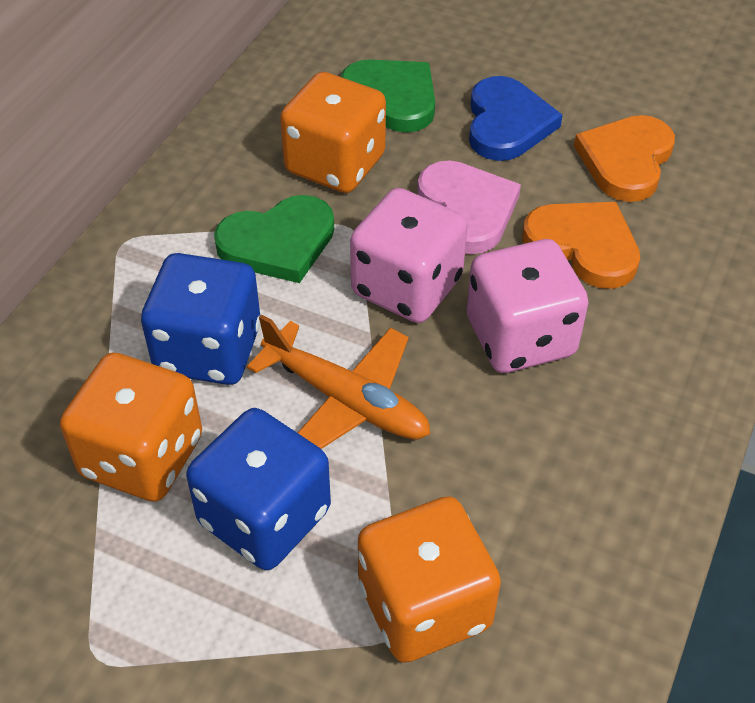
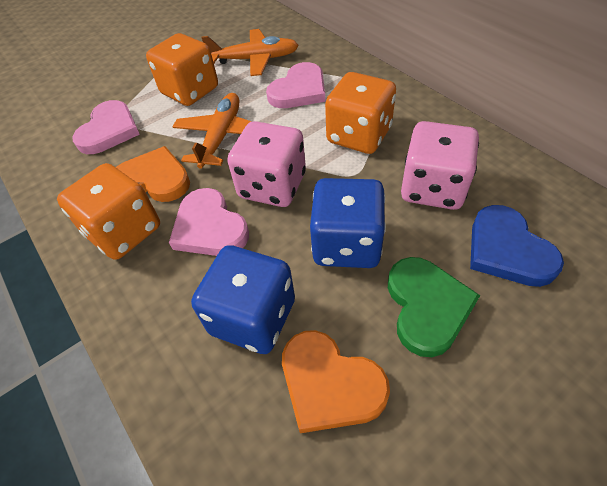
green heart: 2 -> 1
orange plane: 1 -> 2
pink heart: 1 -> 3

